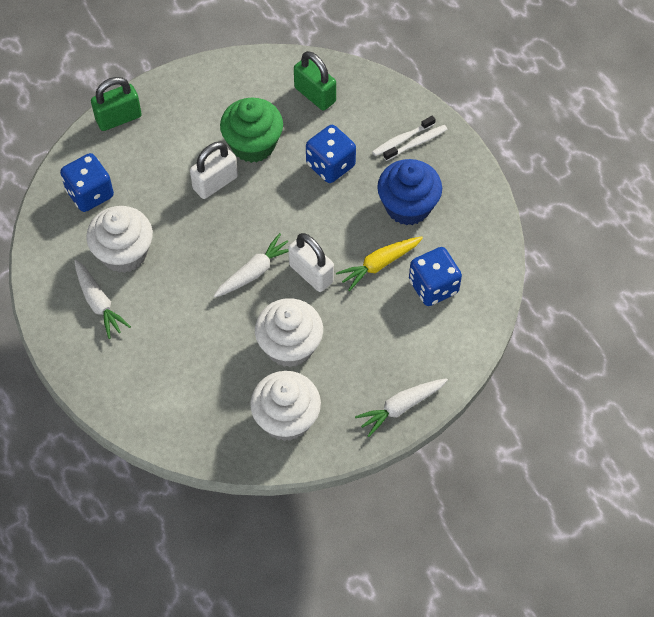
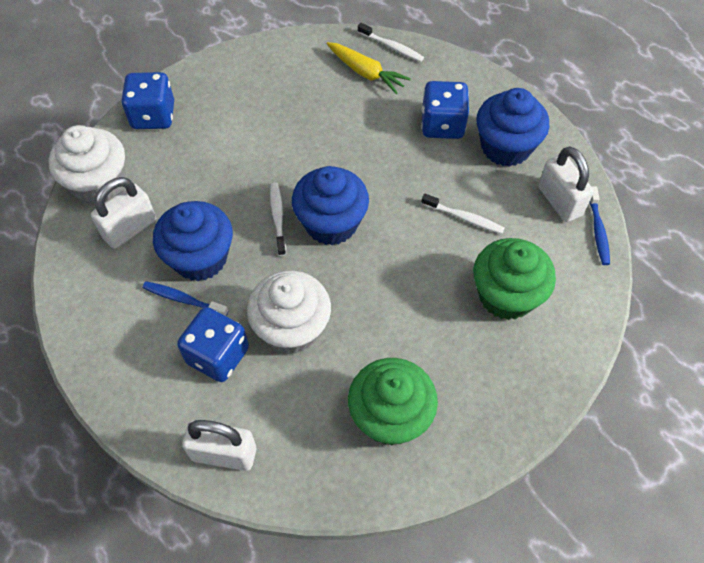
blue cupcake: 1 -> 3
blue toothbrush: 0 -> 2
green cupcake: 1 -> 2
green padlock: 2 -> 0
white carrot: 3 -> 0
white cupcake: 3 -> 2
white padlock: 2 -> 3
white toothbrush: 2 -> 3

